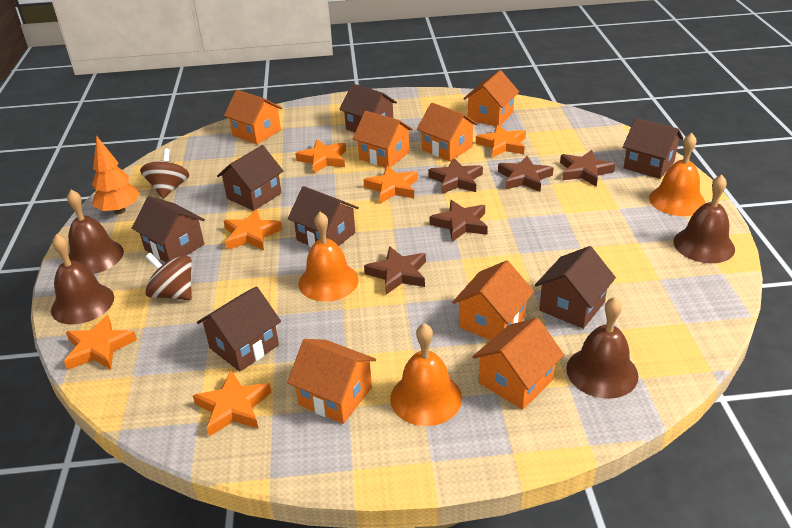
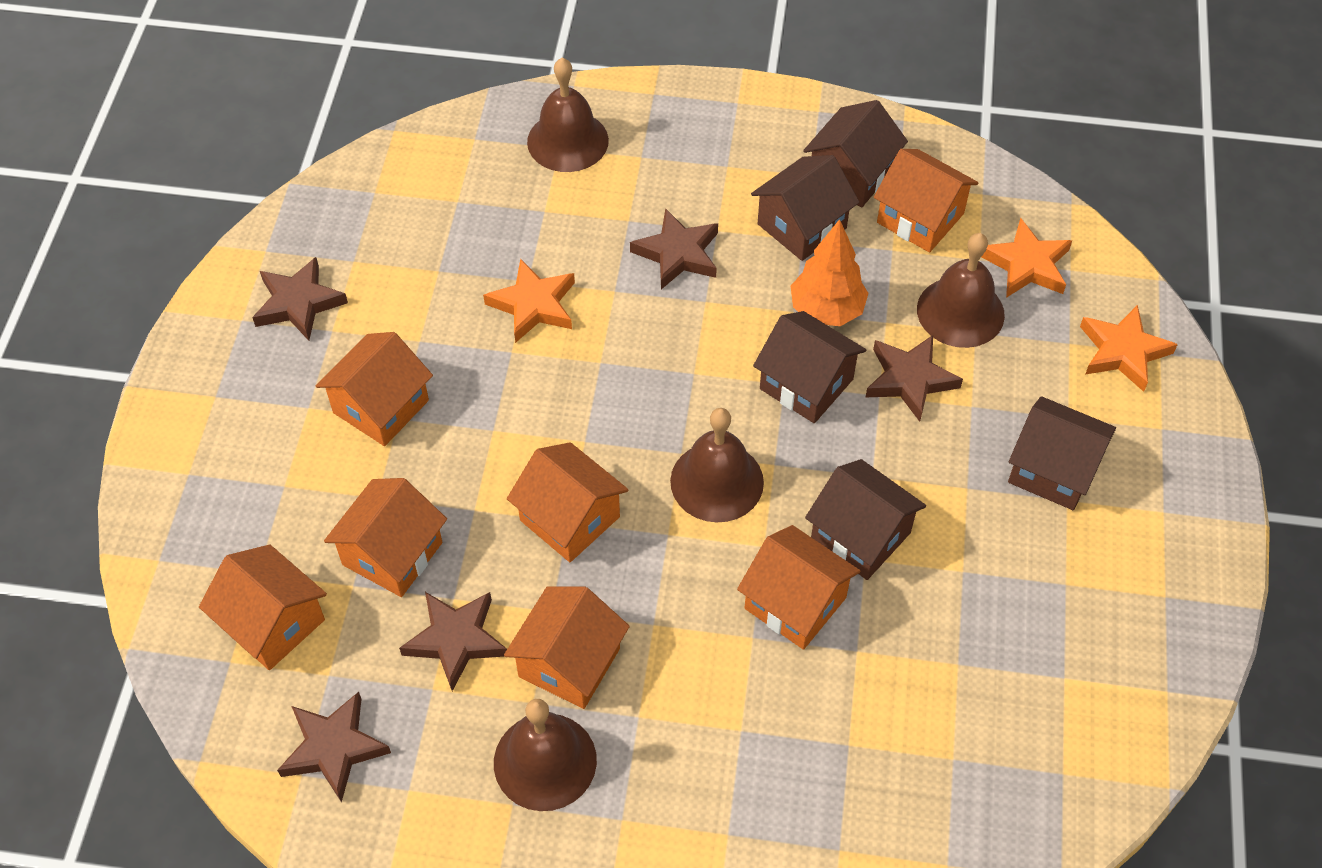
brown house: 7 -> 5
brown spinning top: 2 -> 0
orange bell: 3 -> 0
orange star: 6 -> 3

